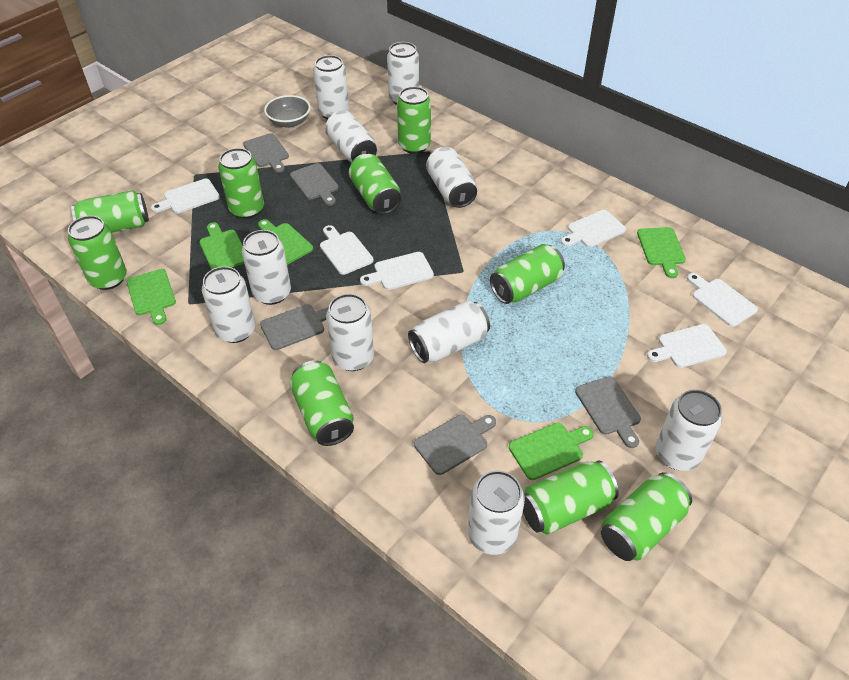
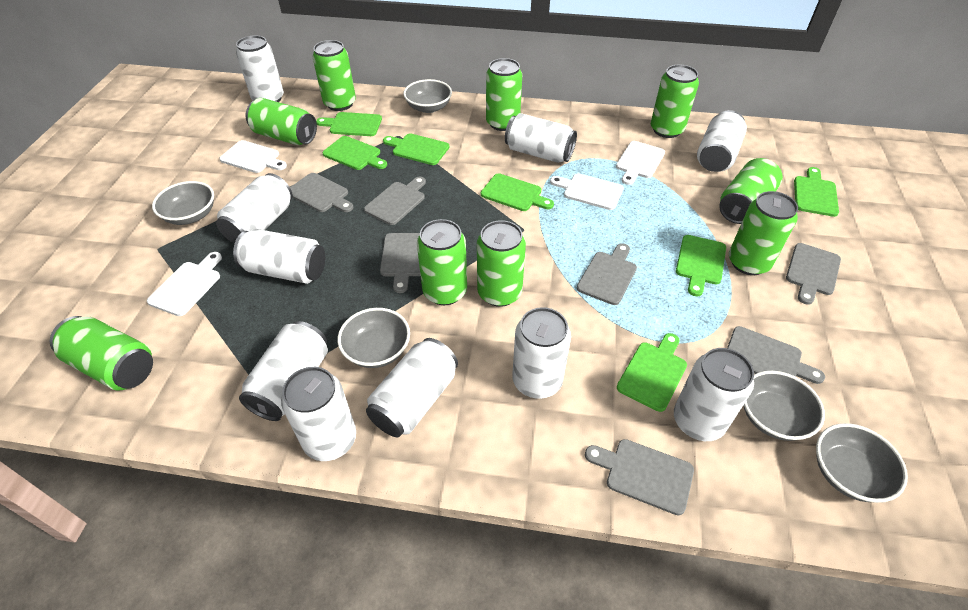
green cutting board: 5 -> 7
grey bowl: 1 -> 5
grey cutting board: 5 -> 7
white cutting board: 6 -> 4

